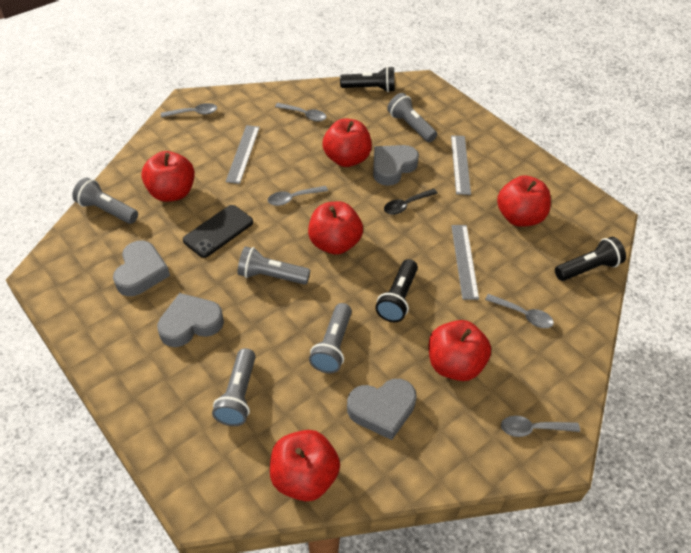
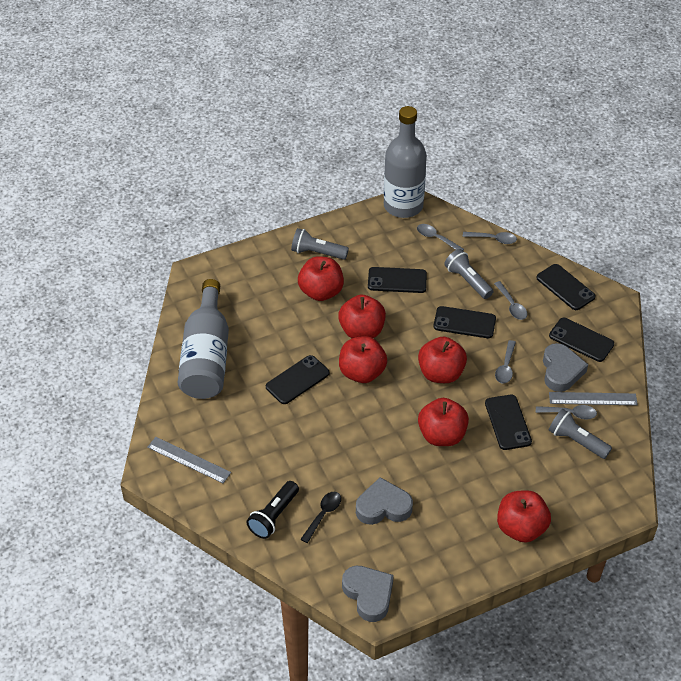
black flashlight: 3 -> 1
black phone: 1 -> 6
grey bottle: 0 -> 2
grey flashlight: 5 -> 3
grey heart: 4 -> 3
grey ruler: 3 -> 2

